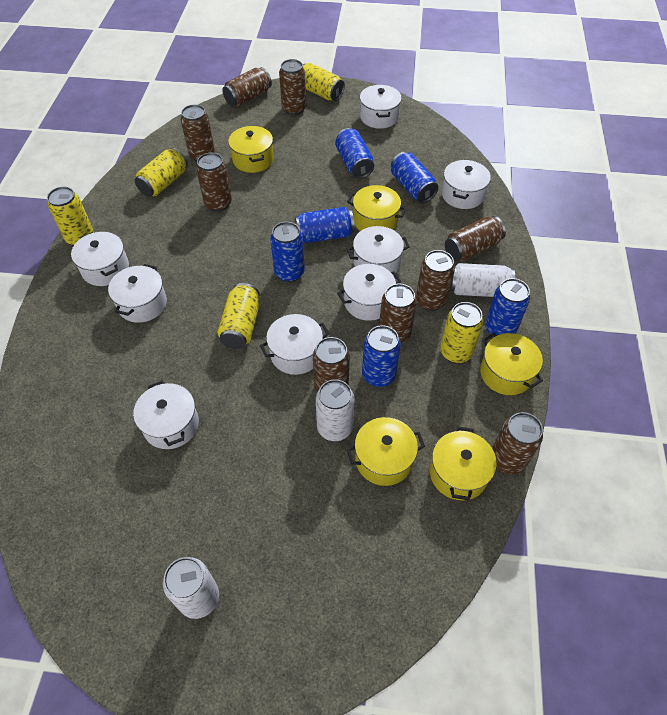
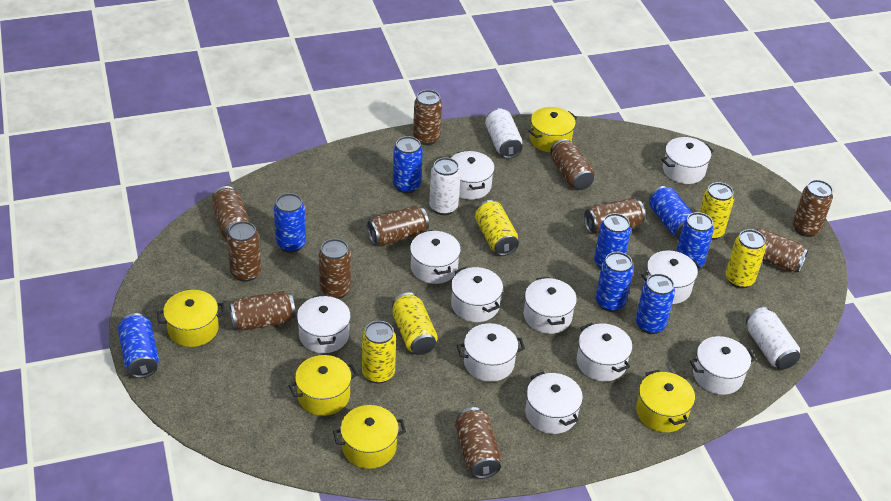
blue can: 6 -> 8
brown can: 9 -> 11
white pot: 8 -> 11

